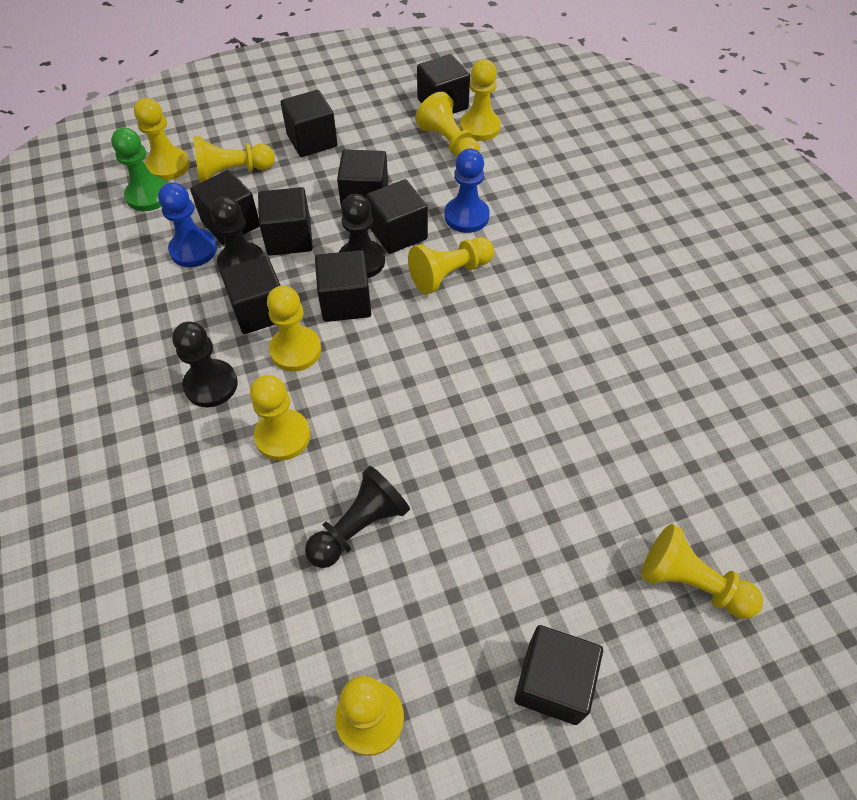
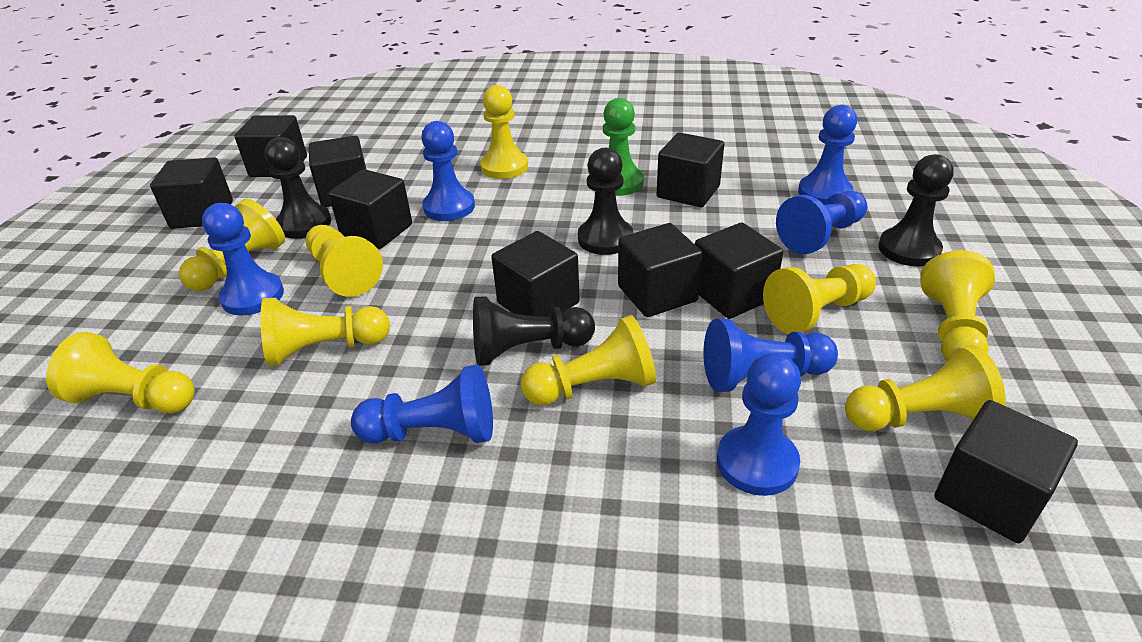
blue pawn: 2 -> 7

